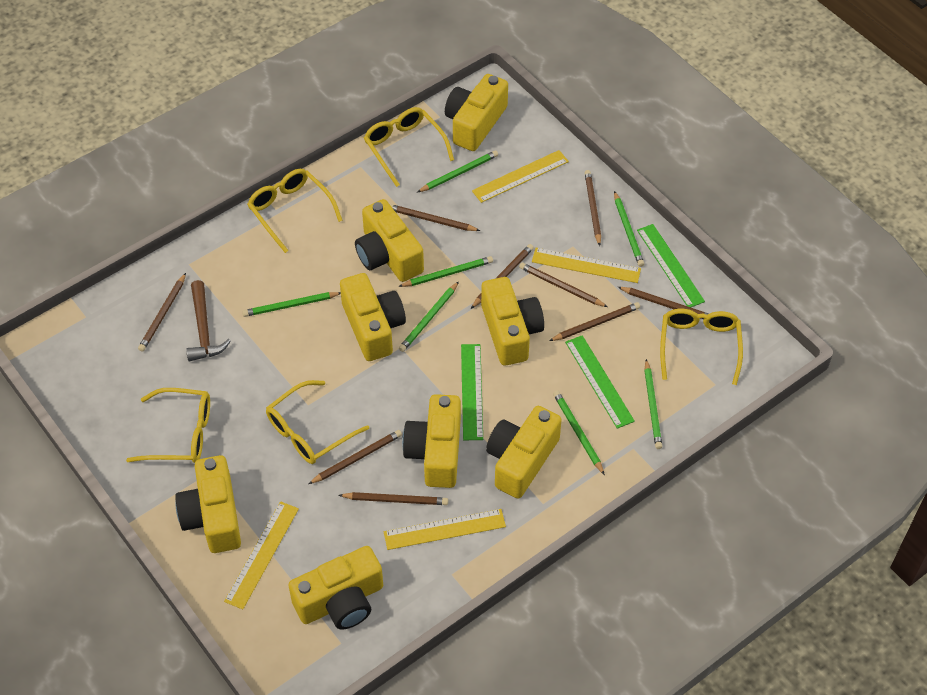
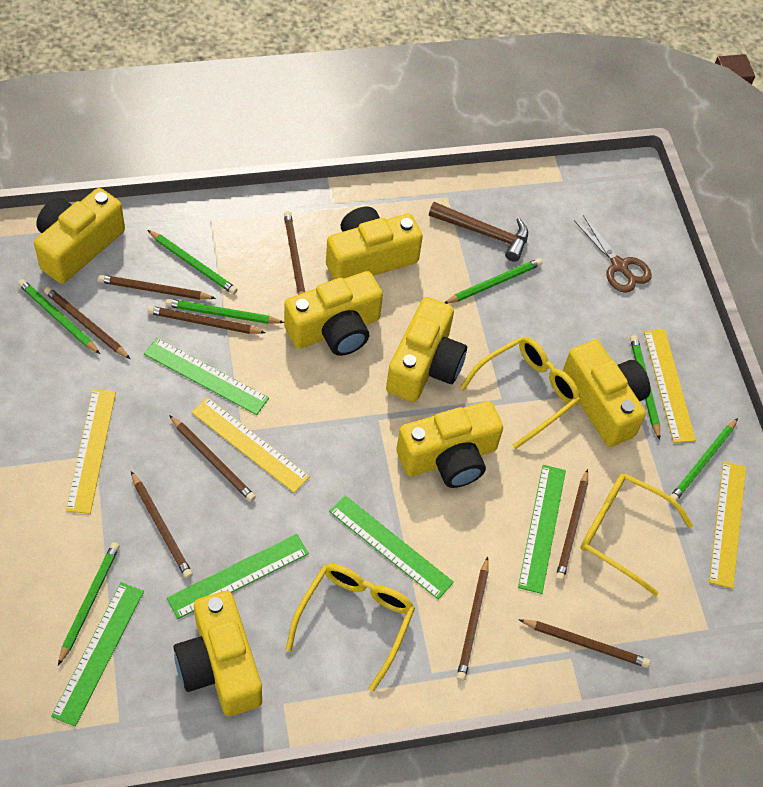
brown scissors: 0 -> 1
green ruler: 3 -> 5
yellow camera: 8 -> 7
yellow glasses: 5 -> 3

